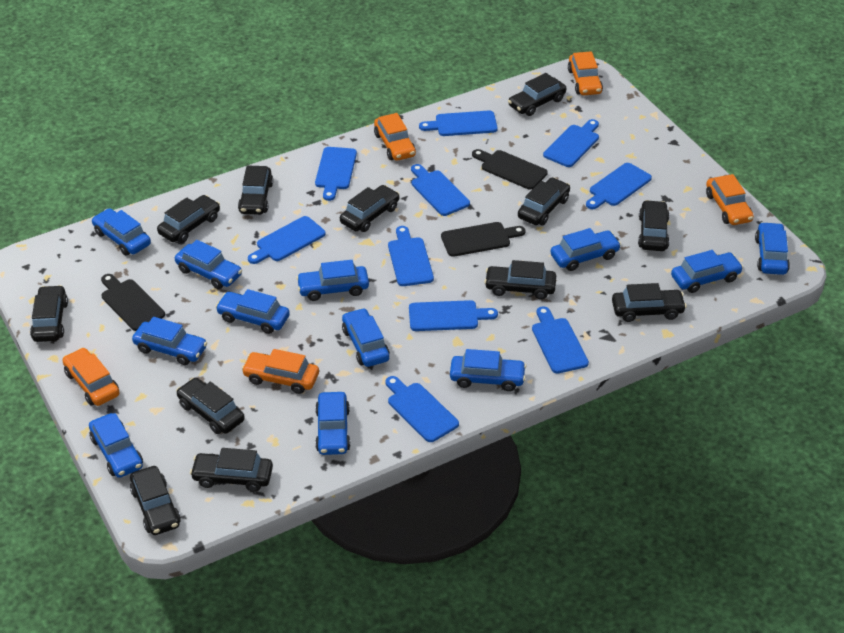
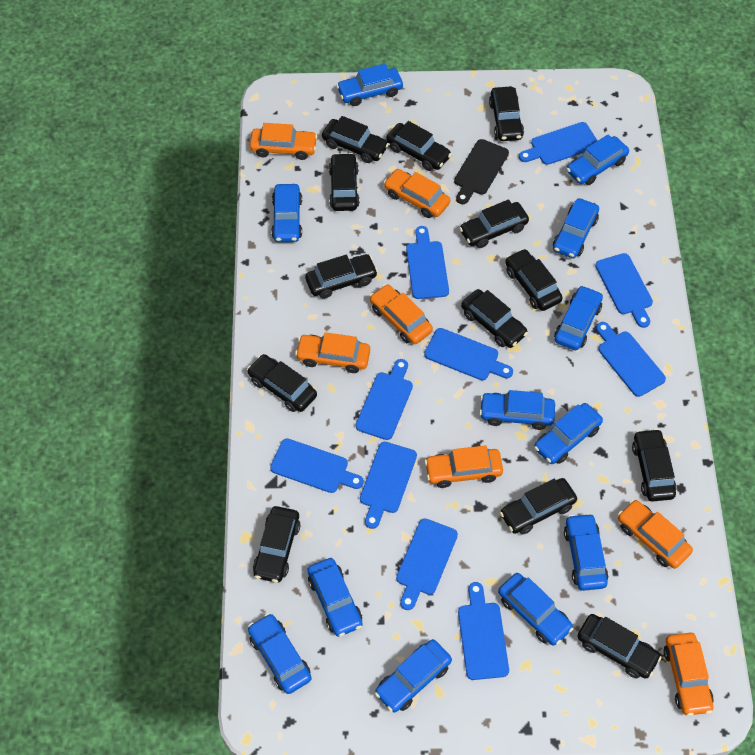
black car: 12 -> 13
black cutting board: 3 -> 1
orange car: 5 -> 7

